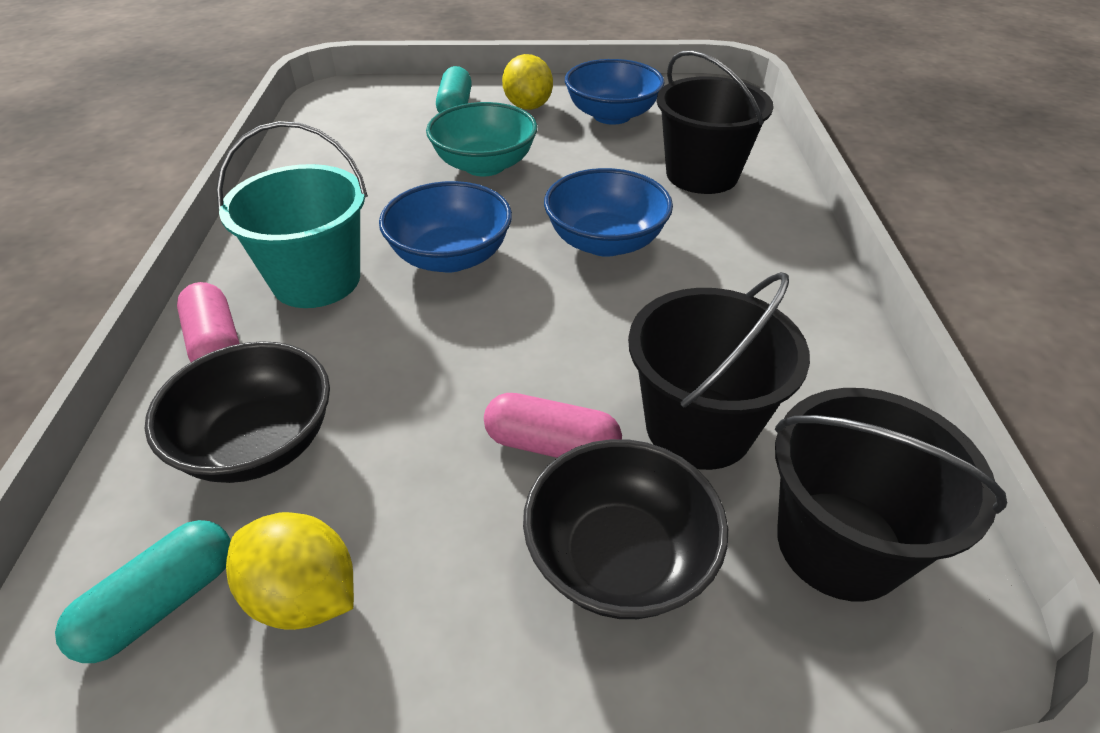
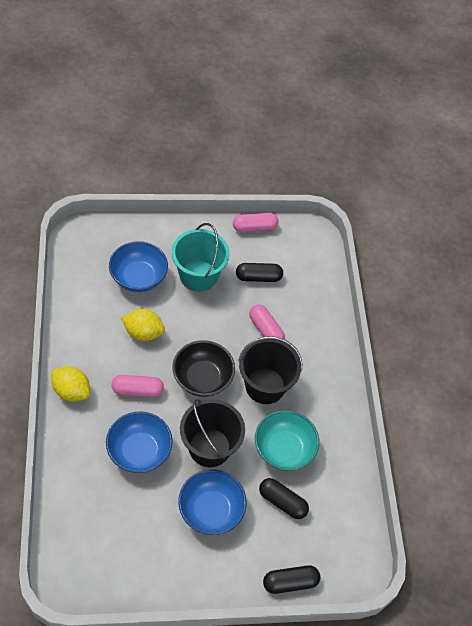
black bowl: 2 -> 1
black bucket: 3 -> 2
black capsule: 0 -> 3
pink capsule: 2 -> 3
turquoise capsule: 2 -> 0

